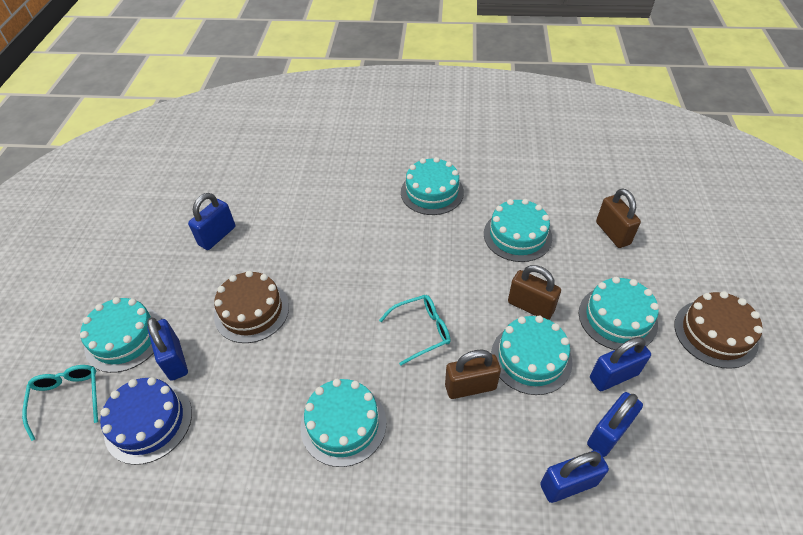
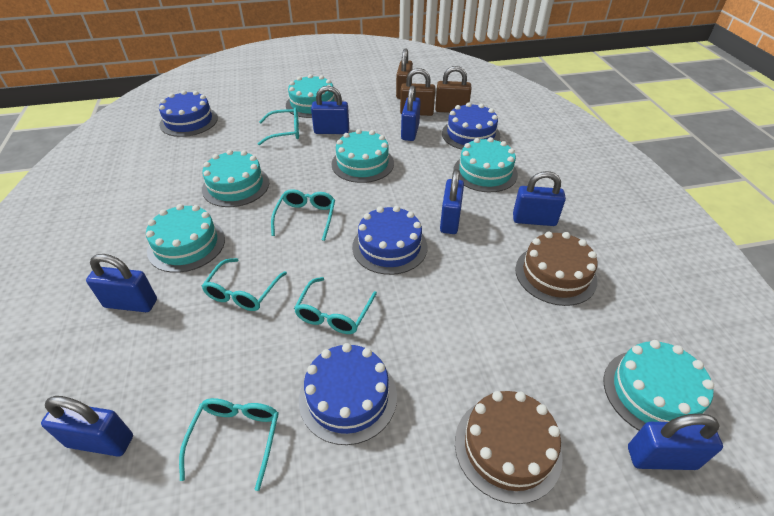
blue cake: 1 -> 4
blue padlock: 5 -> 7
turquoise glasses: 2 -> 5

